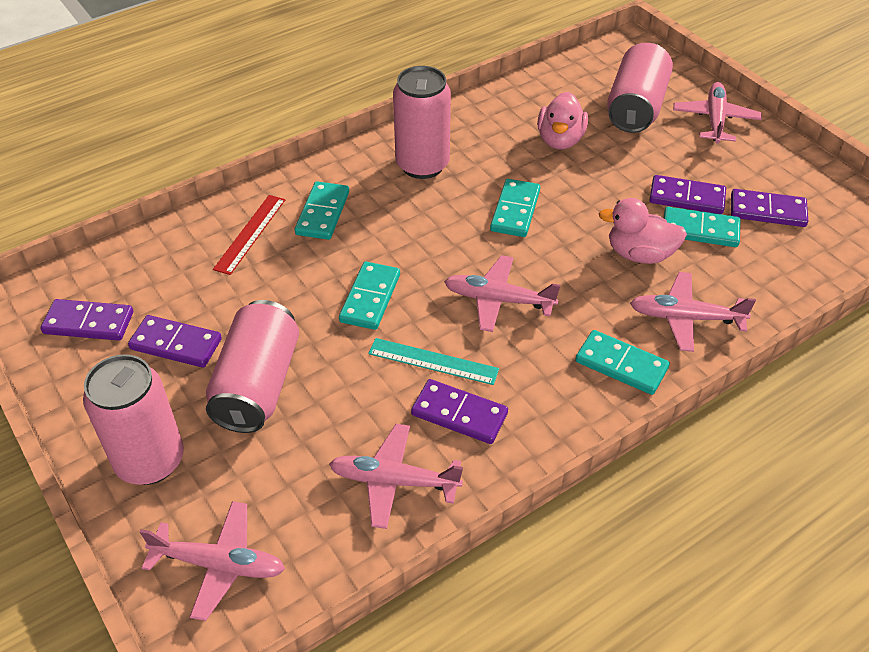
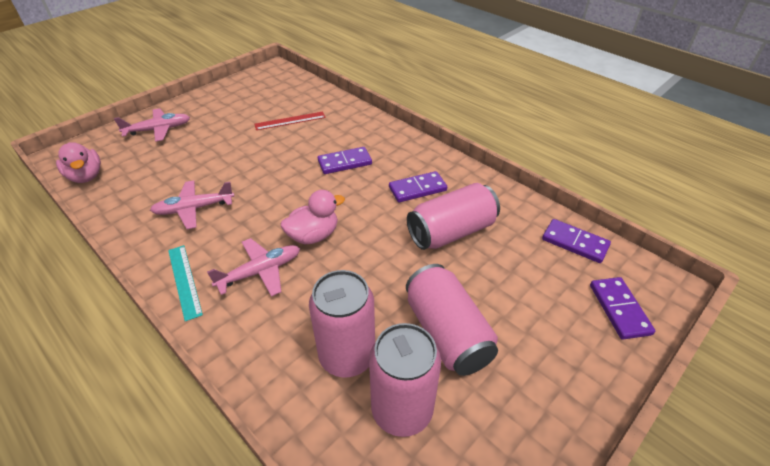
pink plane: 5 -> 3
purple domino: 5 -> 4
turquoise domino: 5 -> 0

